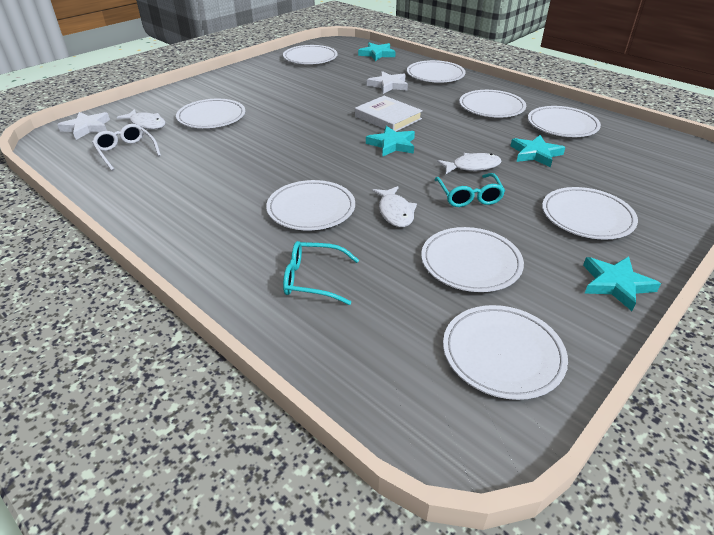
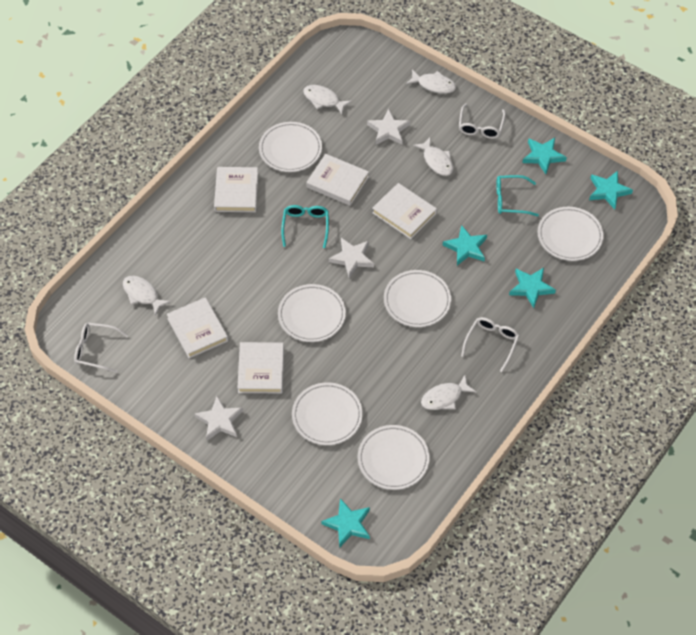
turquoise star: 4 -> 5
white book: 1 -> 5
white fish: 3 -> 5
white glasses: 1 -> 3
white plate: 9 -> 6
white star: 2 -> 3

